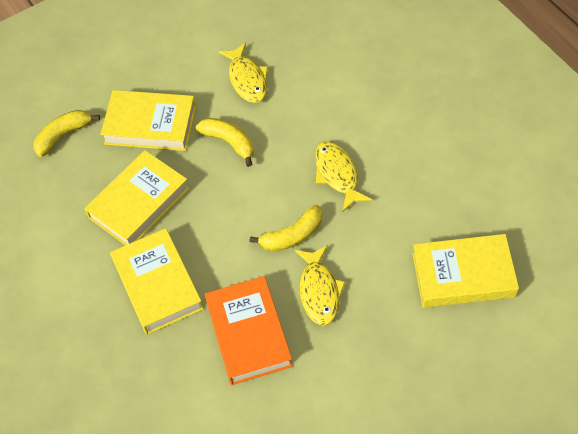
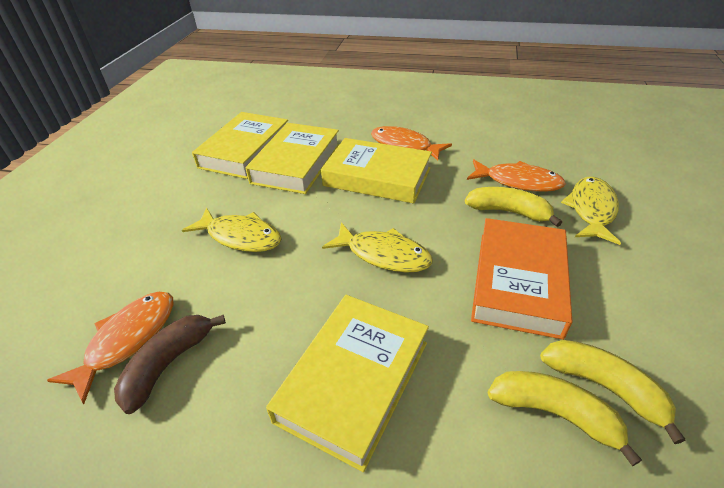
brown banana: 0 -> 1
orange fish: 0 -> 3

